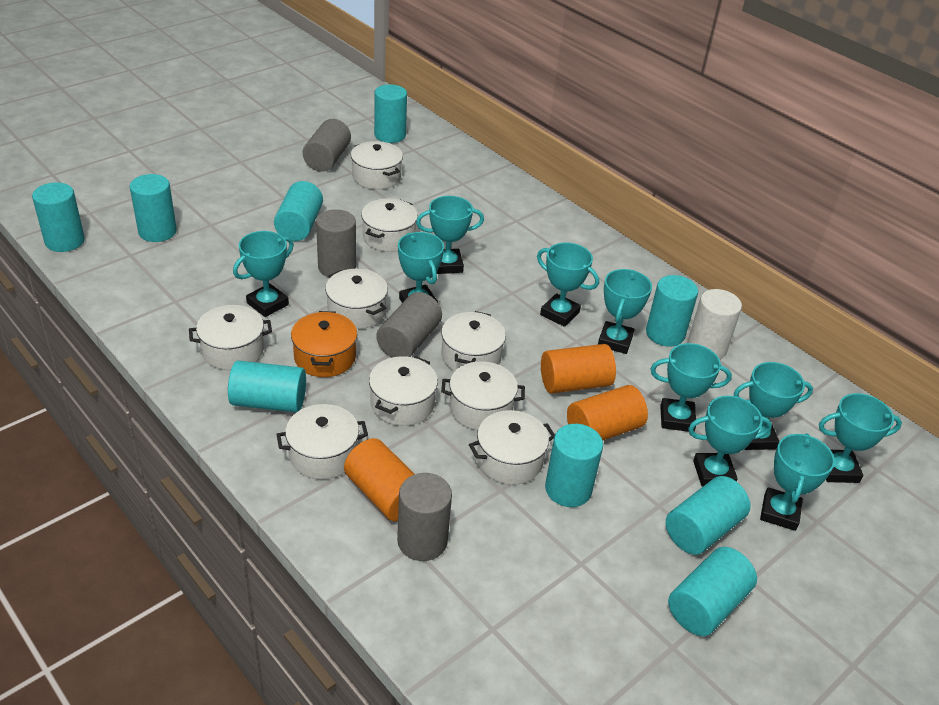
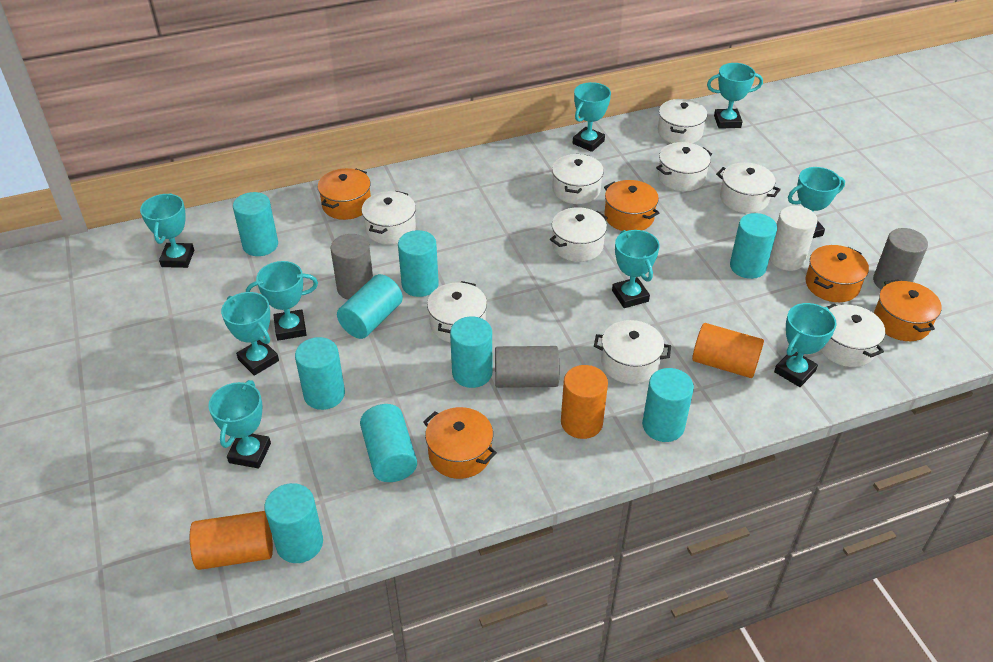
grey cylinder: 4 -> 3
orange pot: 1 -> 5
turquoise trophy: 10 -> 9

